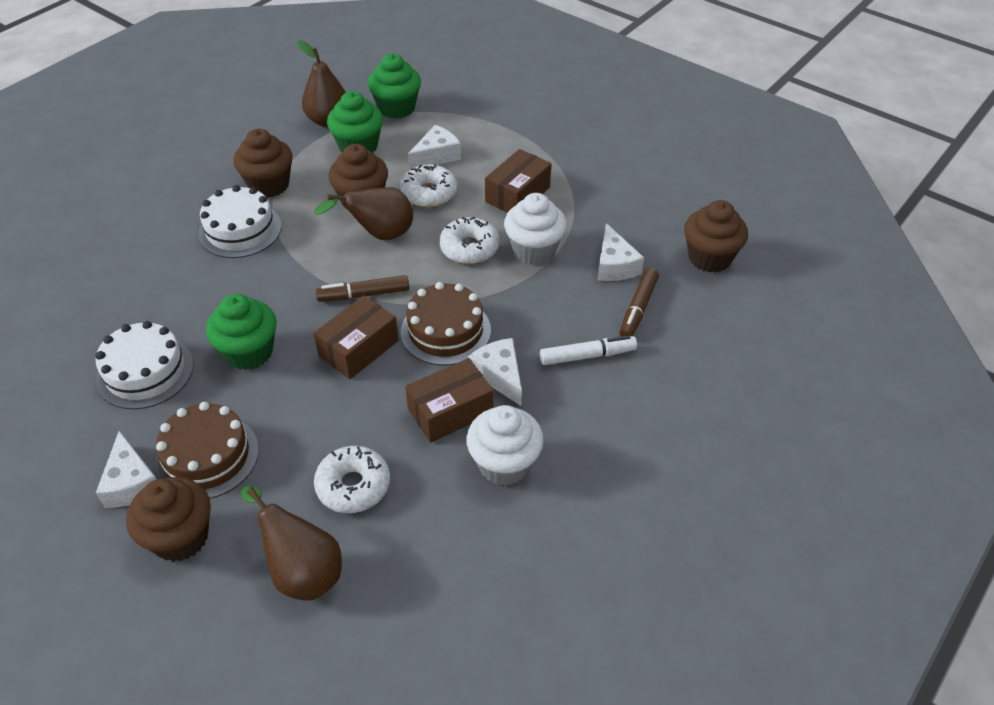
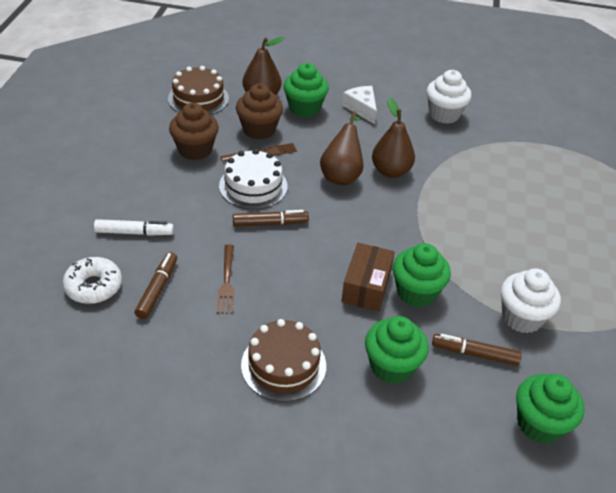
brown box: 3 -> 1
brown cupcake: 4 -> 2
brown fork: 0 -> 2
brown marker: 2 -> 3
green cupcake: 3 -> 4
white cake: 2 -> 1
white cheese: 4 -> 1
white donut: 3 -> 1

